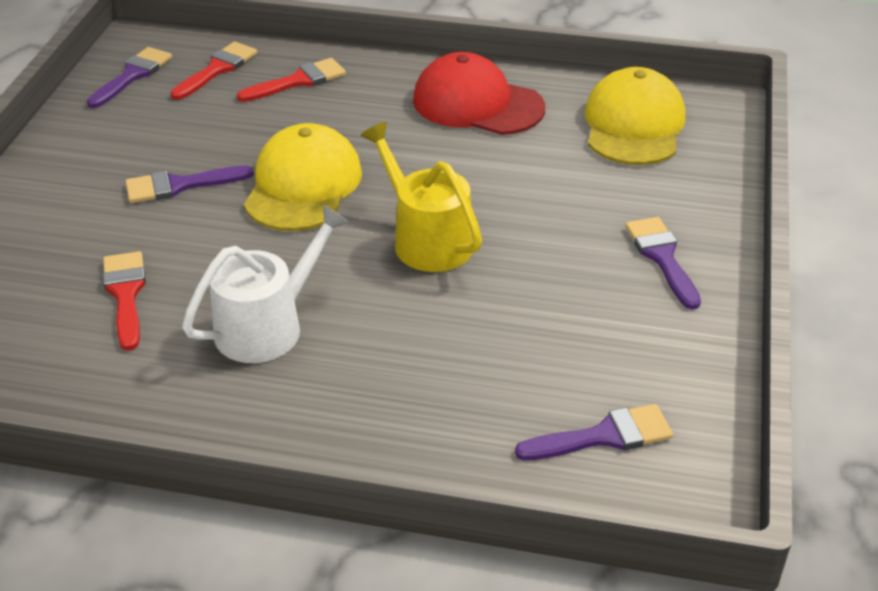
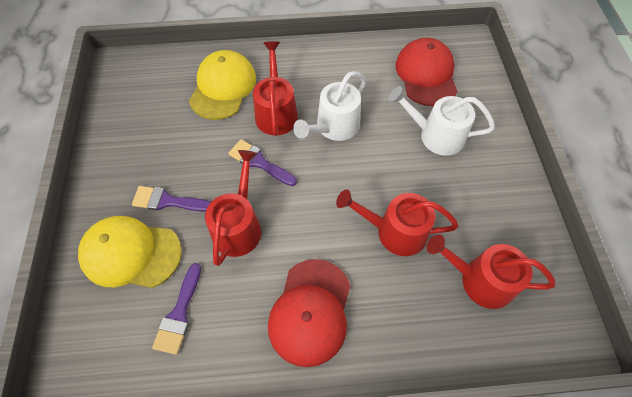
purple brush: 4 -> 3
red brush: 3 -> 0
red cap: 1 -> 2
red watering can: 0 -> 4
white watering can: 1 -> 2
yellow watering can: 1 -> 0

